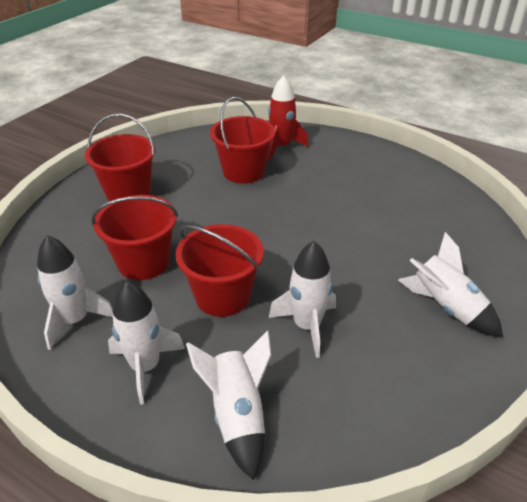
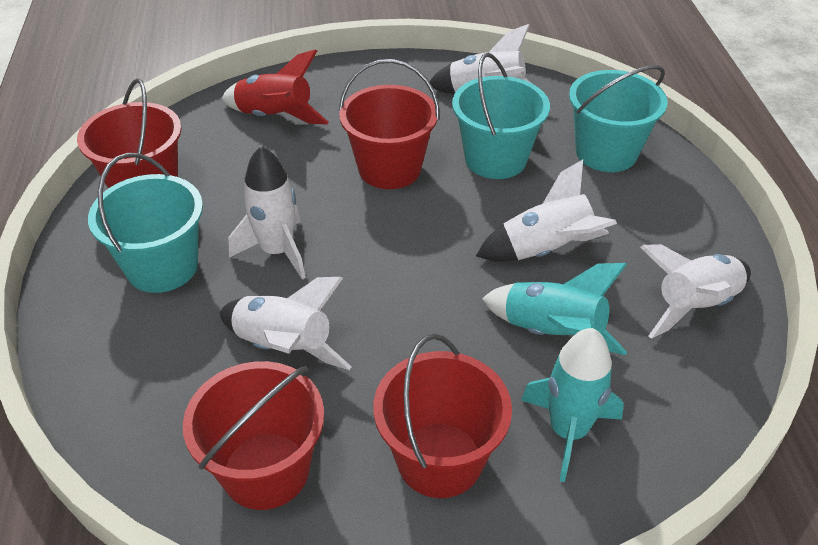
turquoise bucket: 0 -> 3
turquoise rocket: 0 -> 2

